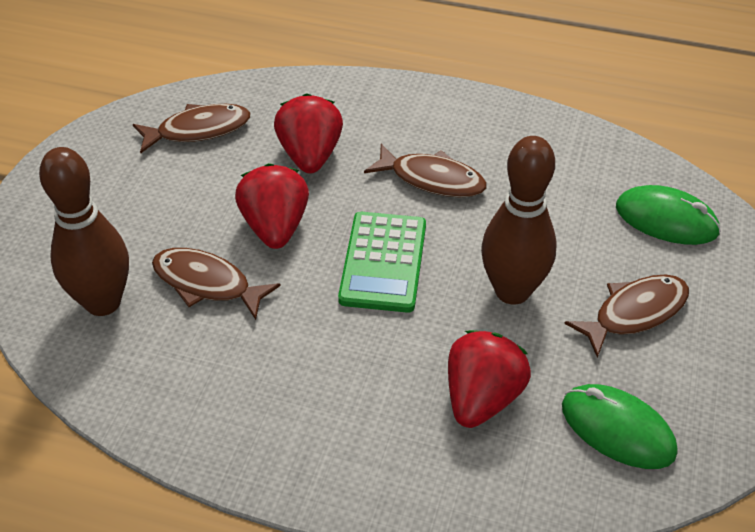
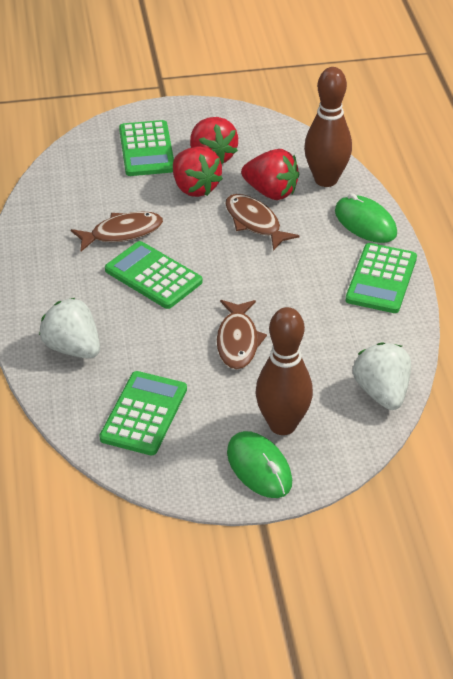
brown fish: 4 -> 3
green calculator: 1 -> 4
white strawberry: 0 -> 2

